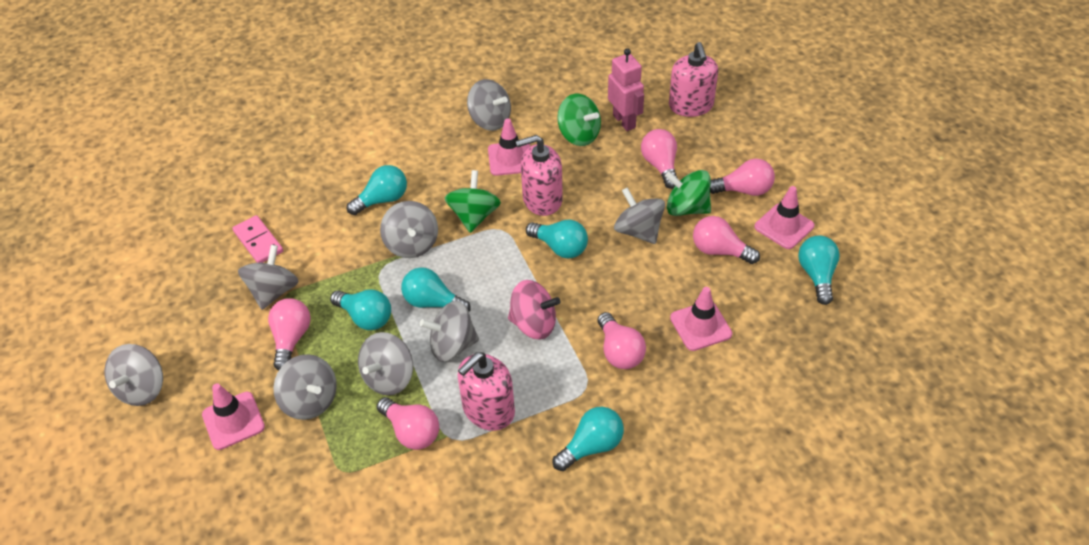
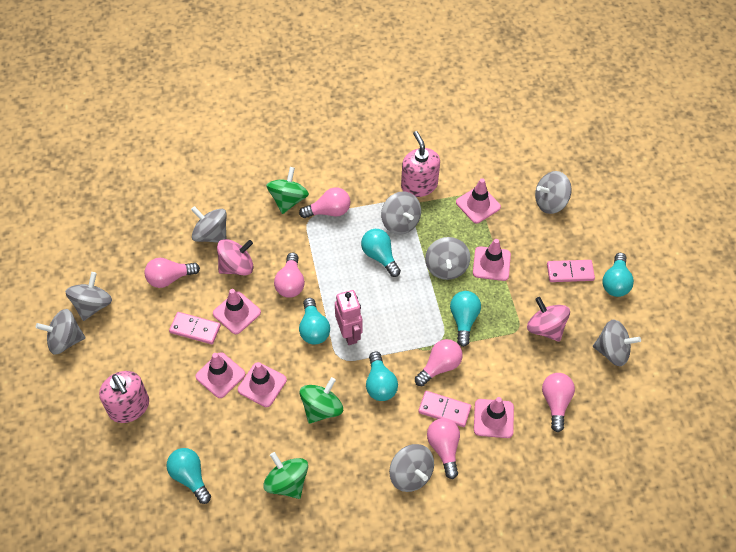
pink domino: 1 -> 3
pink soap dispenser: 3 -> 2
pink spinning top: 1 -> 2
pink traffic cone: 4 -> 6

